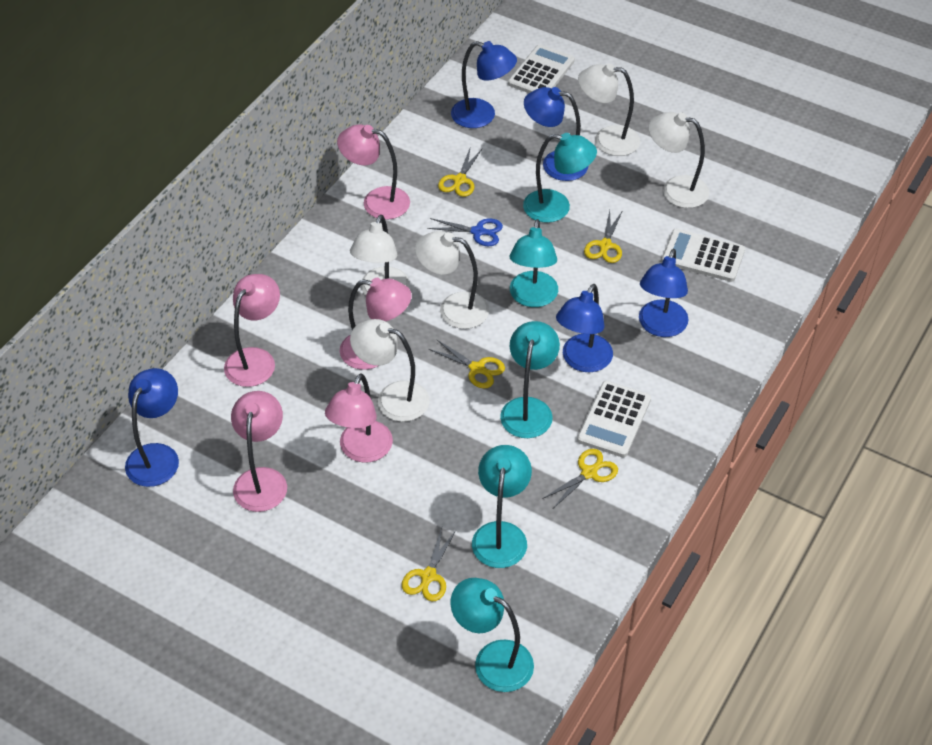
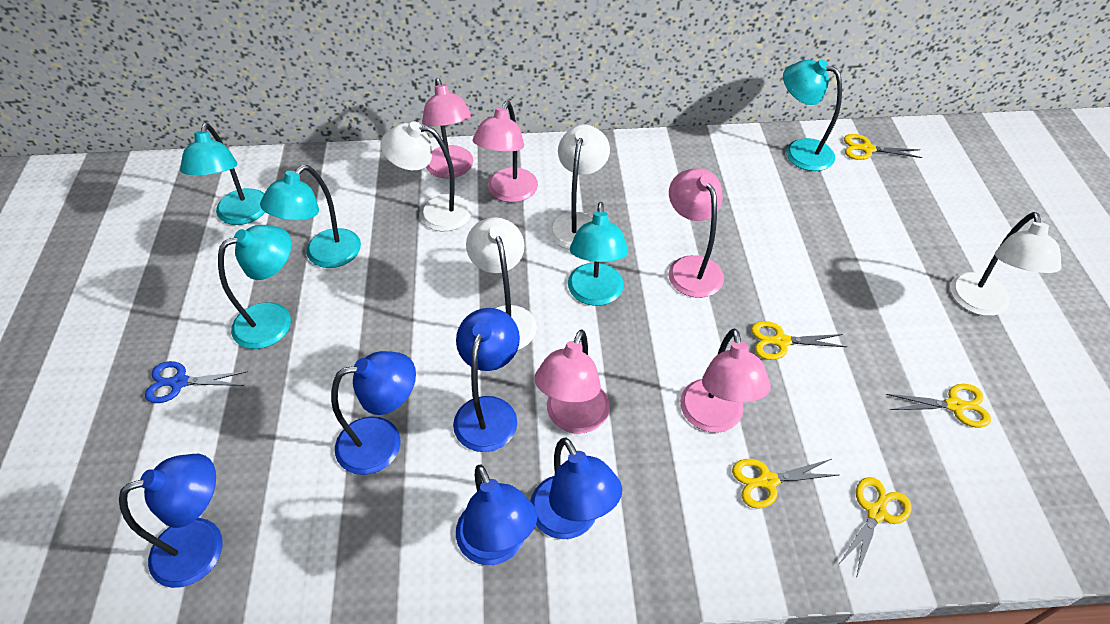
white calculator: 3 -> 0
white lamp: 5 -> 4

